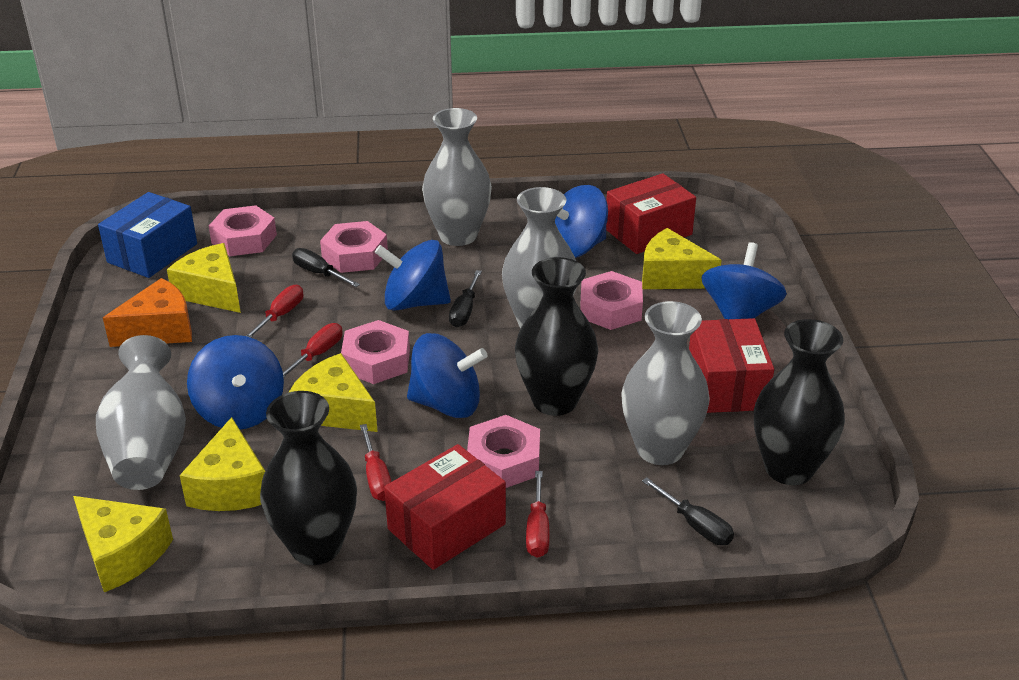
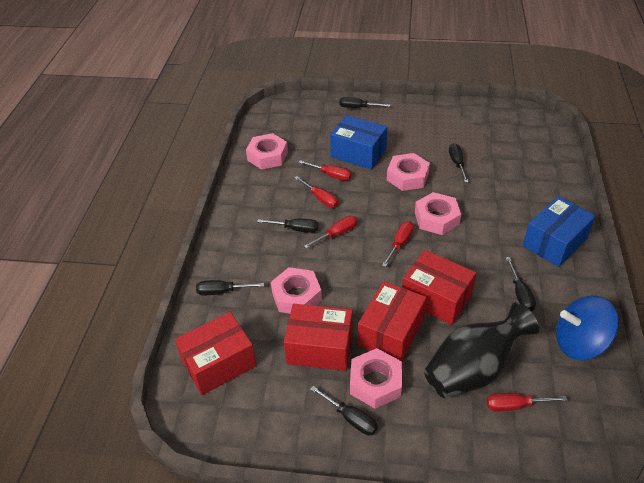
black screwdriver: 3 -> 6
black vase: 3 -> 1
blue box: 1 -> 2
blue spinning top: 5 -> 1
grey vase: 4 -> 0
orange cheese: 1 -> 0
red box: 3 -> 4
red screwdriver: 4 -> 5
yellow cheese: 5 -> 0

